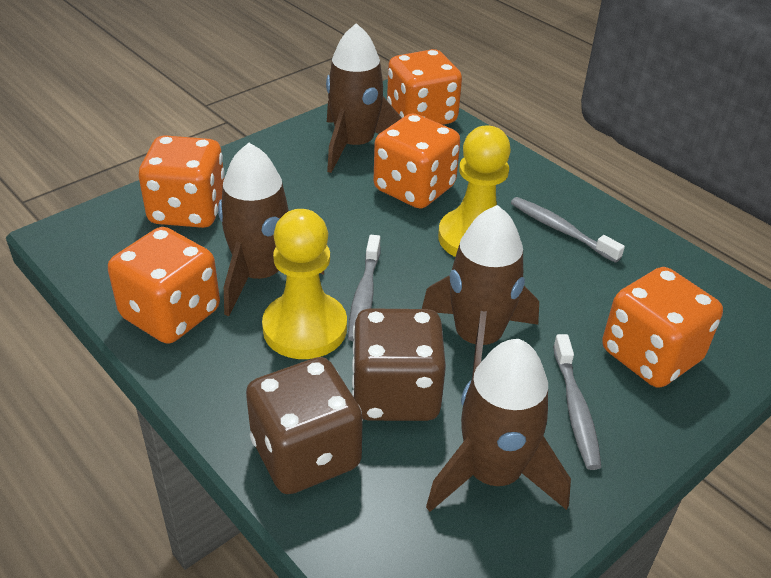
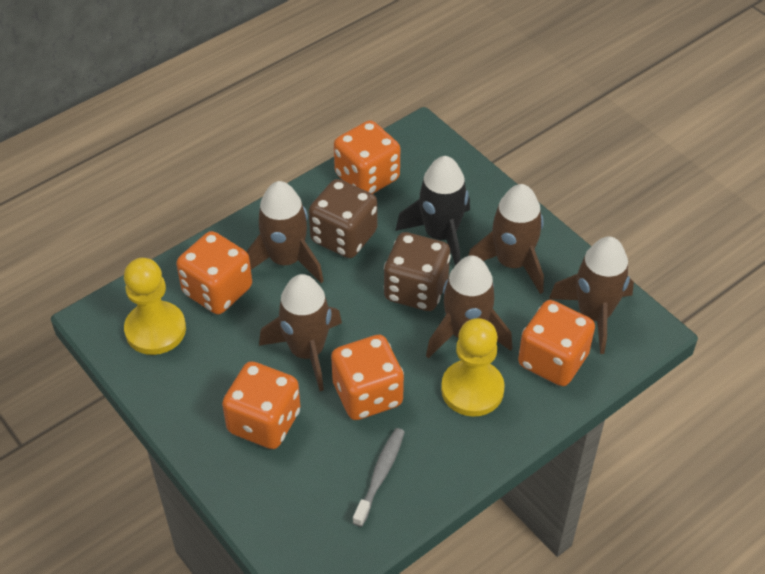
black rocket: 0 -> 1
brown rocket: 4 -> 5
grey toothbrush: 3 -> 1

